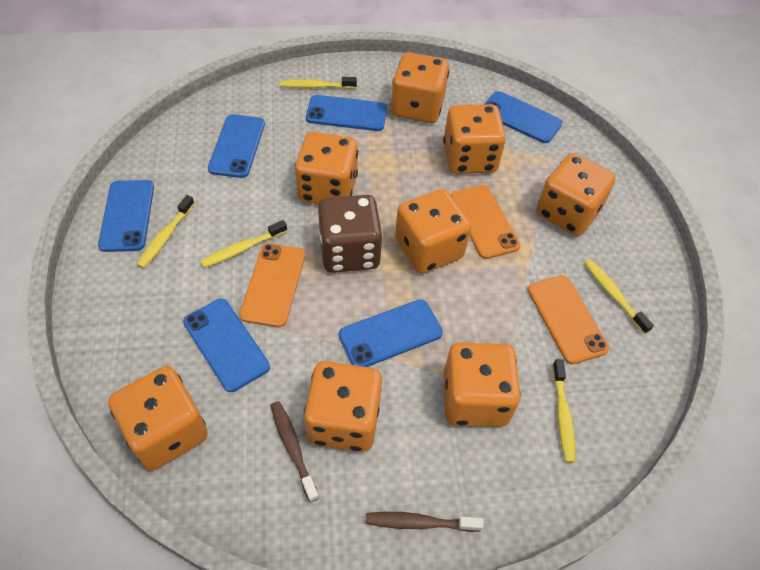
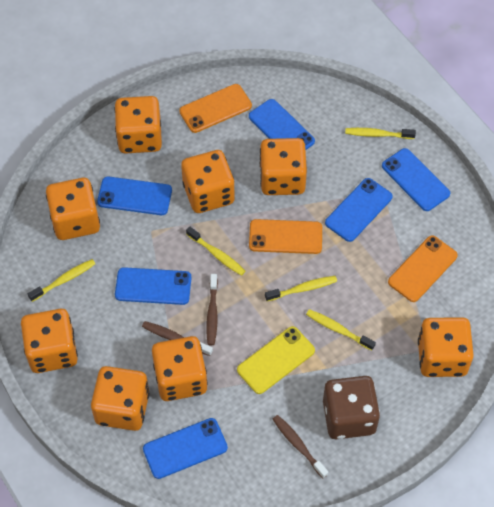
brown toothbrush: 2 -> 3
yellow phone: 0 -> 1

